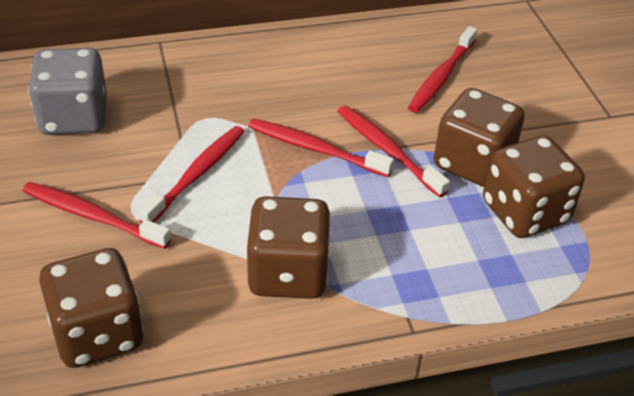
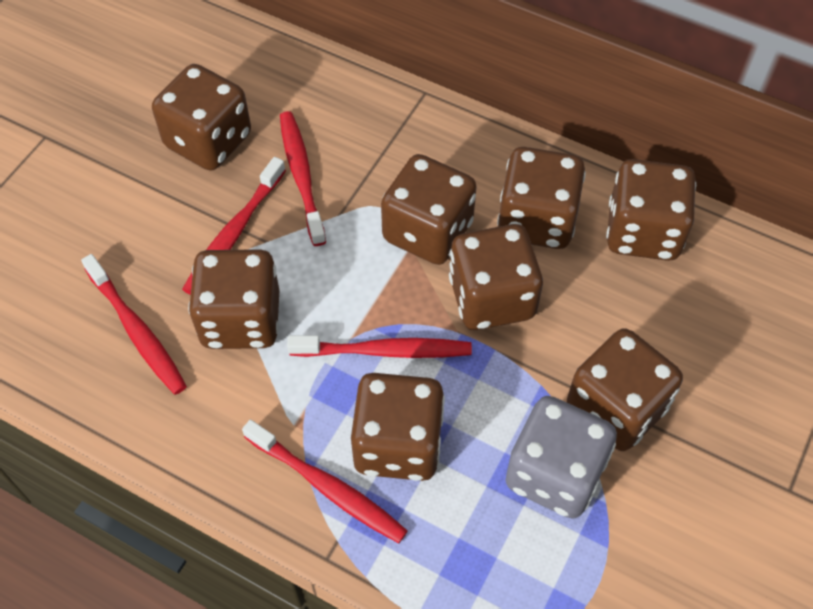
brown dice: 4 -> 8

